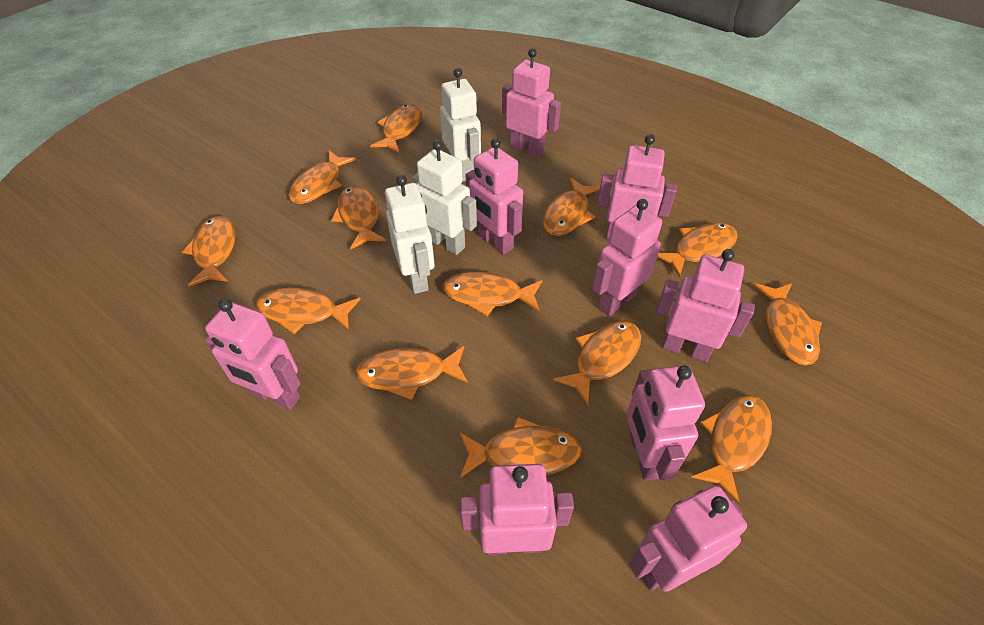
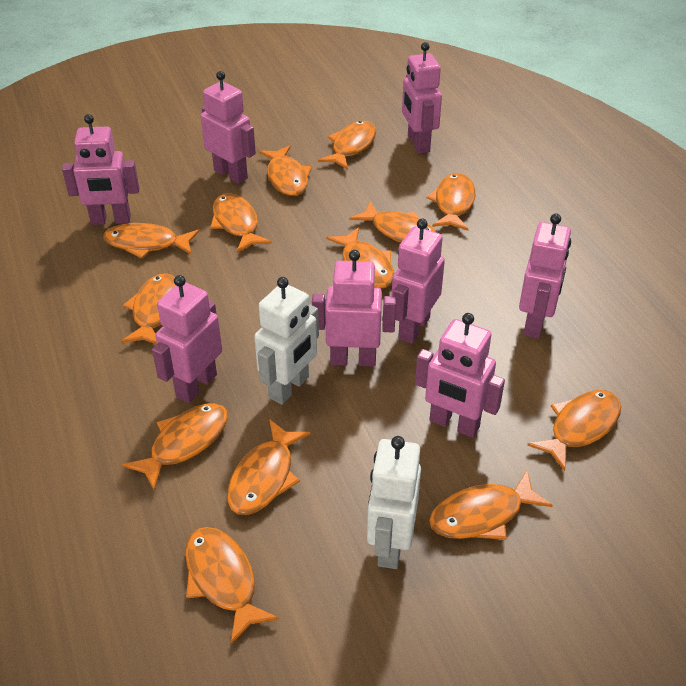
pink robot: 9 -> 8
white robot: 3 -> 2

